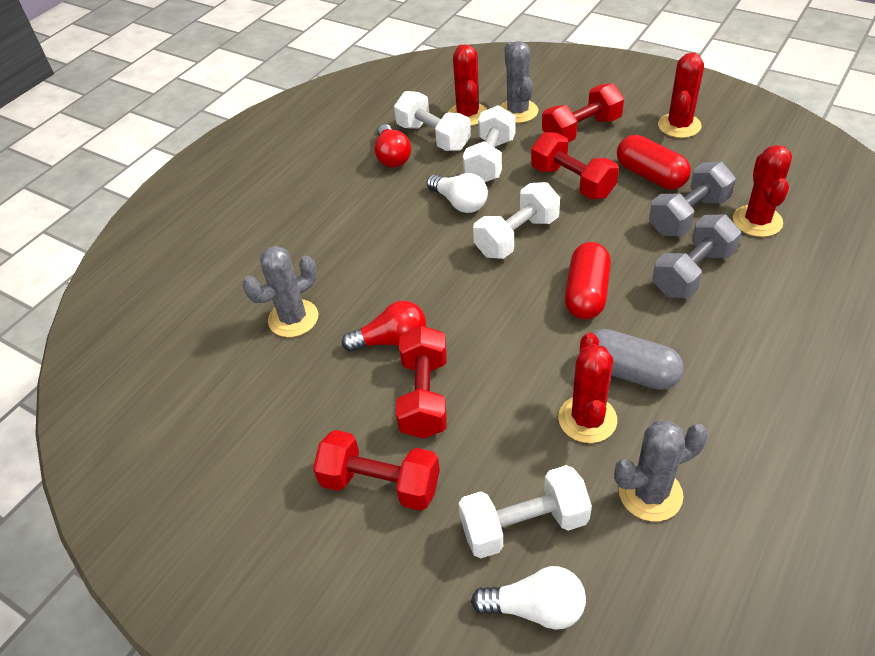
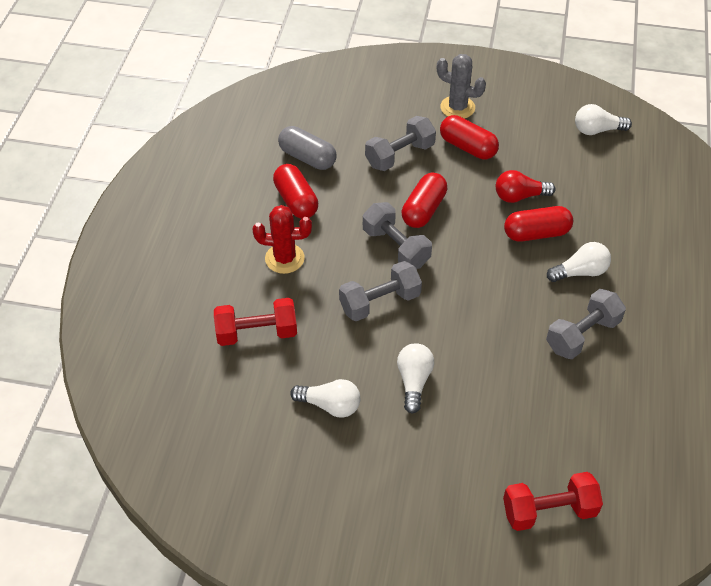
grey cactus: 3 -> 1
grey dumbbell: 2 -> 4
red cactus: 4 -> 1
red capsule: 2 -> 4
red dumbbell: 4 -> 2
red light bulb: 2 -> 1
white dumbbell: 4 -> 0
white light bulb: 2 -> 4

